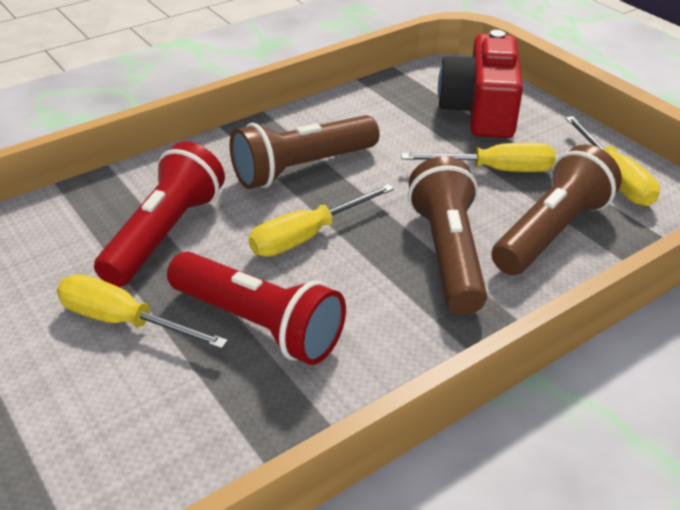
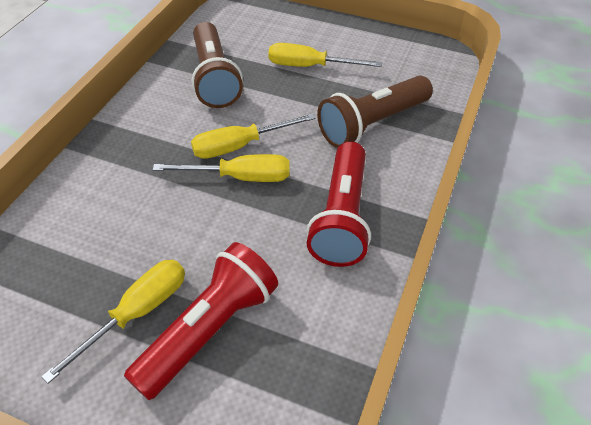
brown flashlight: 3 -> 2
red camera: 1 -> 0

